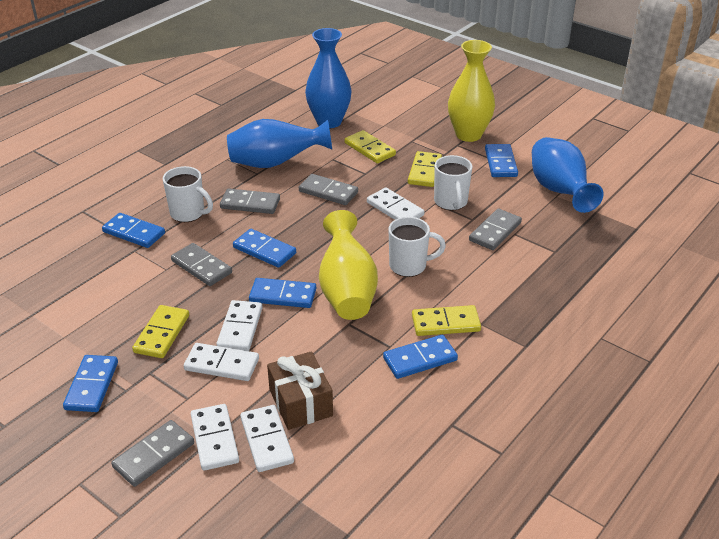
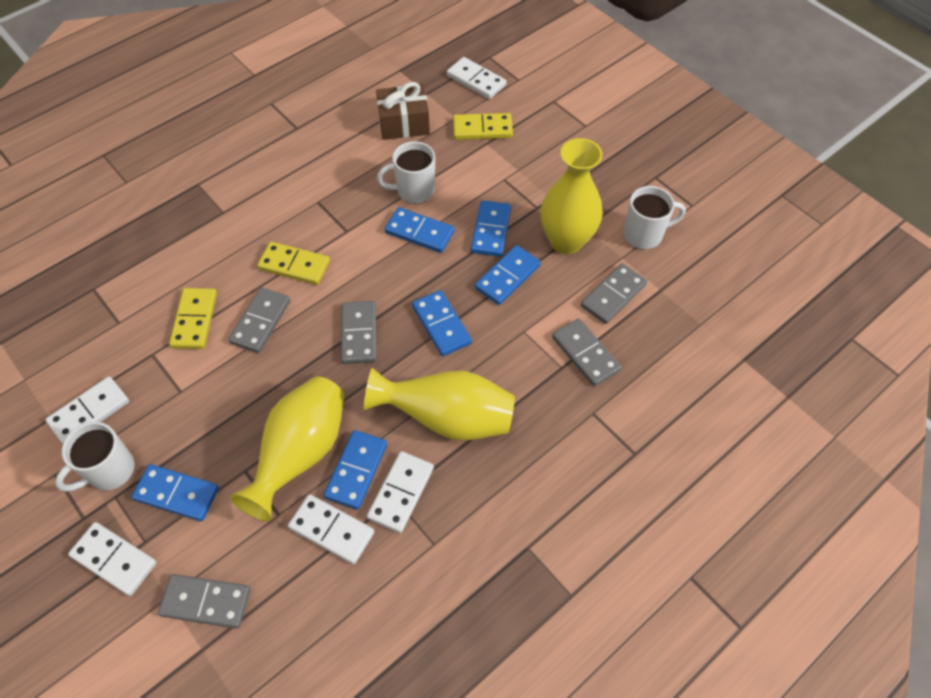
blue vase: 3 -> 0
yellow domino: 4 -> 3
yellow vase: 2 -> 3

